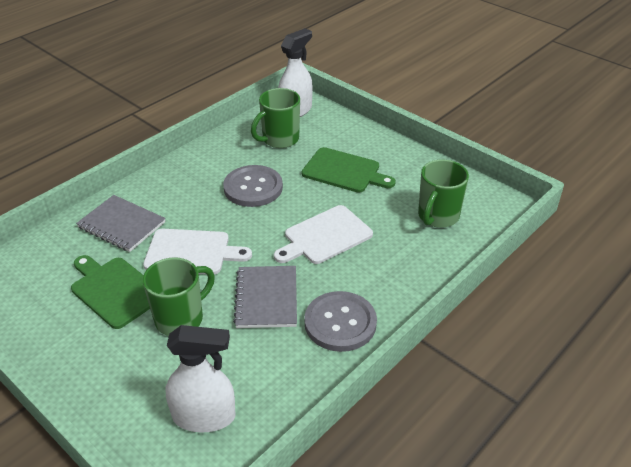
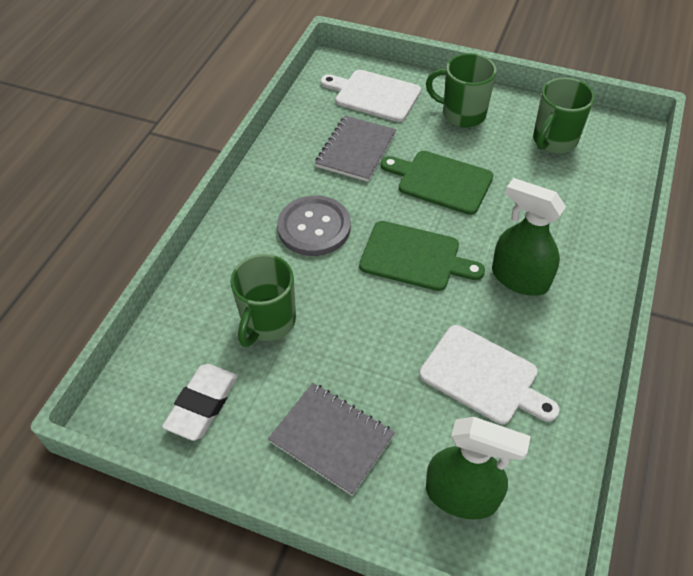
green spray bottle: 0 -> 2
grey button: 2 -> 1
white eraser: 0 -> 1
white spray bottle: 2 -> 0

